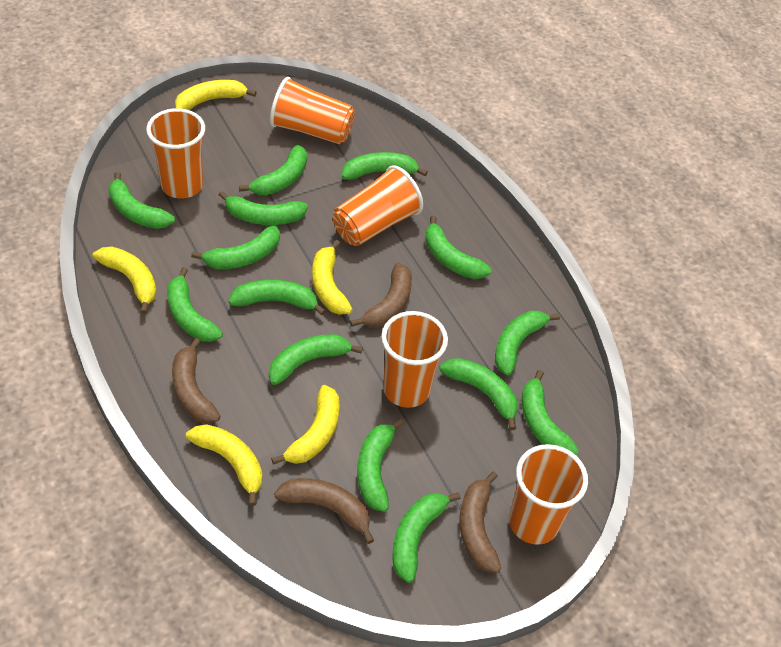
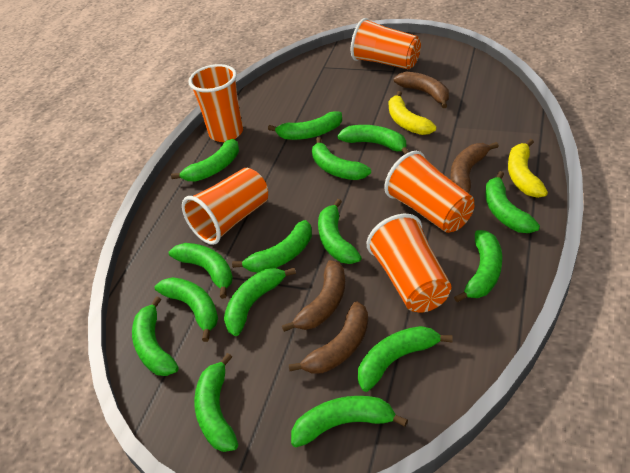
green banana: 14 -> 15
yellow banana: 5 -> 2

